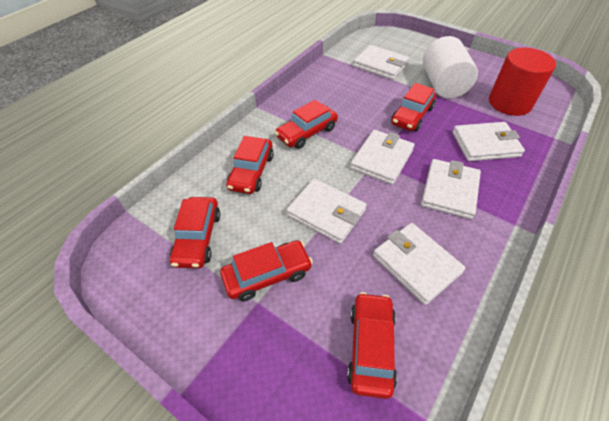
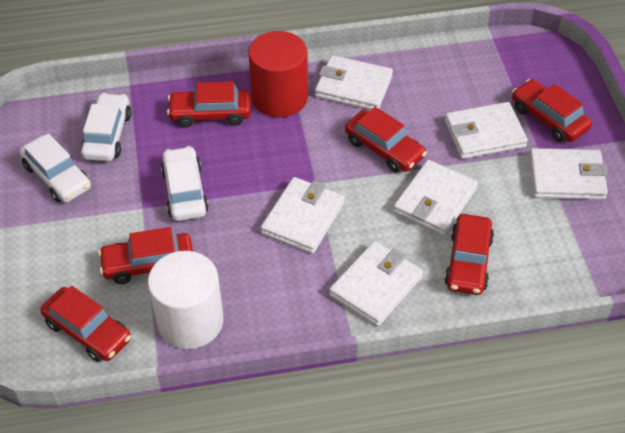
white car: 0 -> 3

